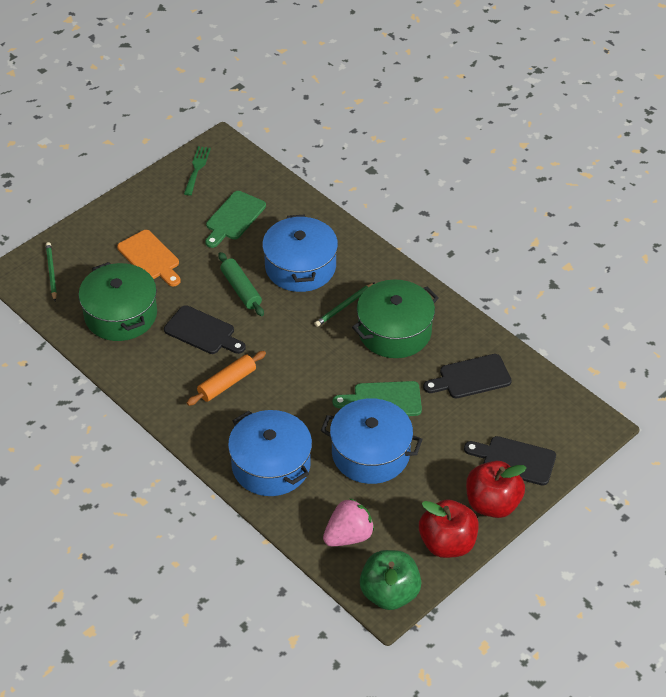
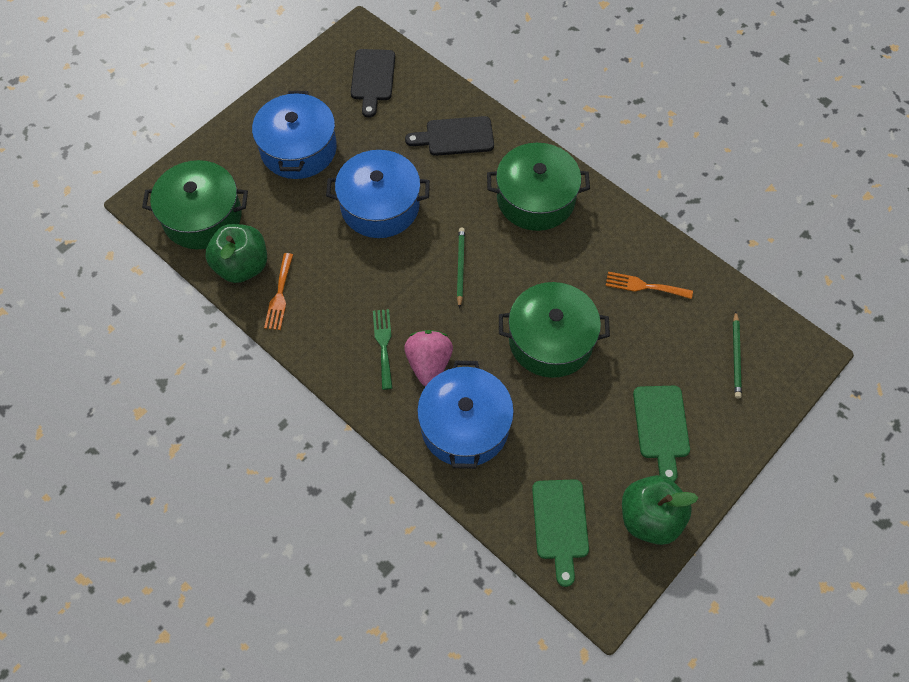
black cutting board: 3 -> 2
green apple: 1 -> 2
green pot: 2 -> 3
green rolling pin: 1 -> 0
orange cutting board: 1 -> 0
orange fork: 0 -> 2
orange rolling pin: 1 -> 0
red apple: 2 -> 0

